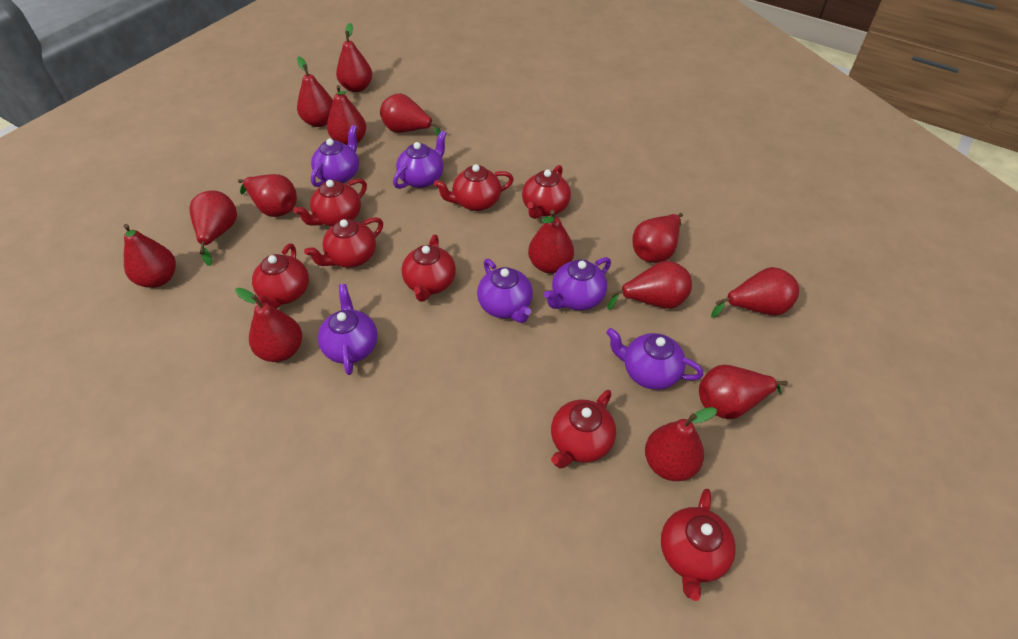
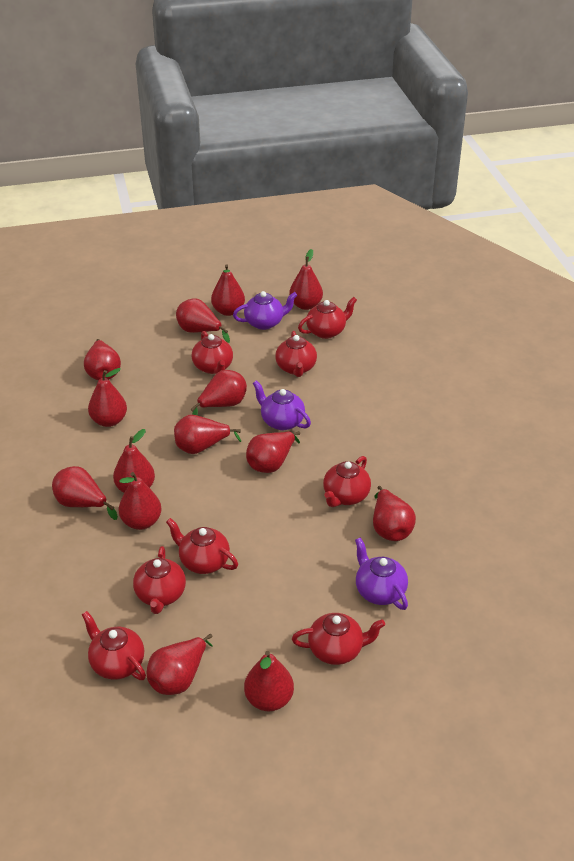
purple teapot: 6 -> 3

